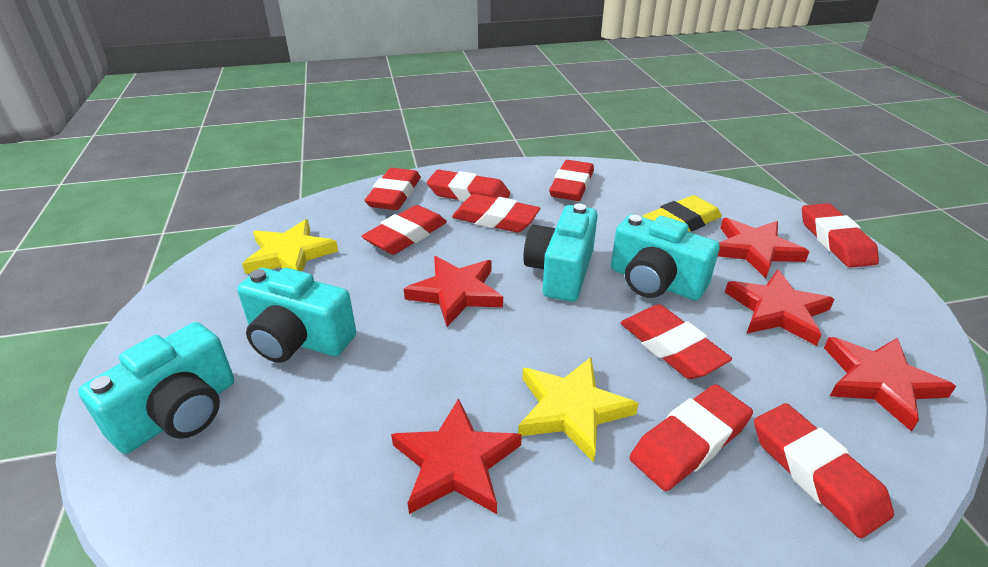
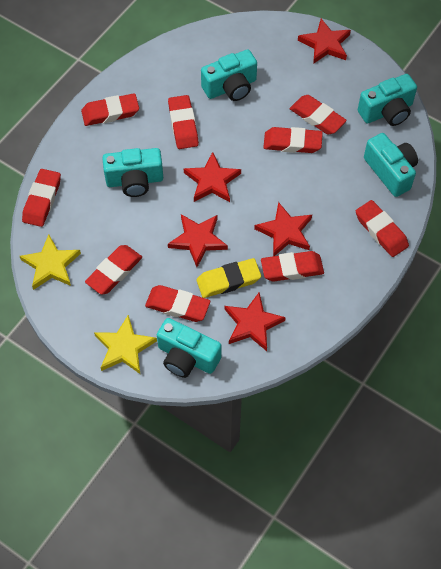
turquoise camera: 4 -> 5

